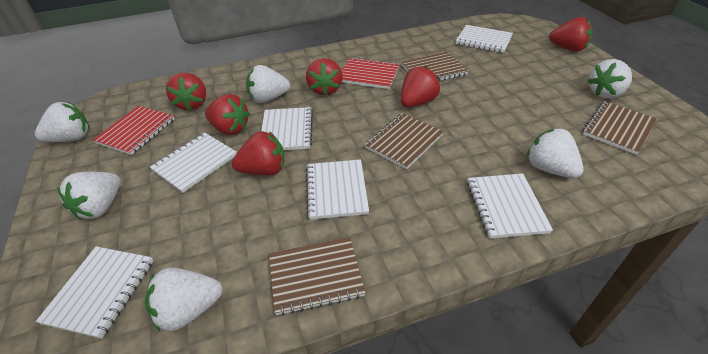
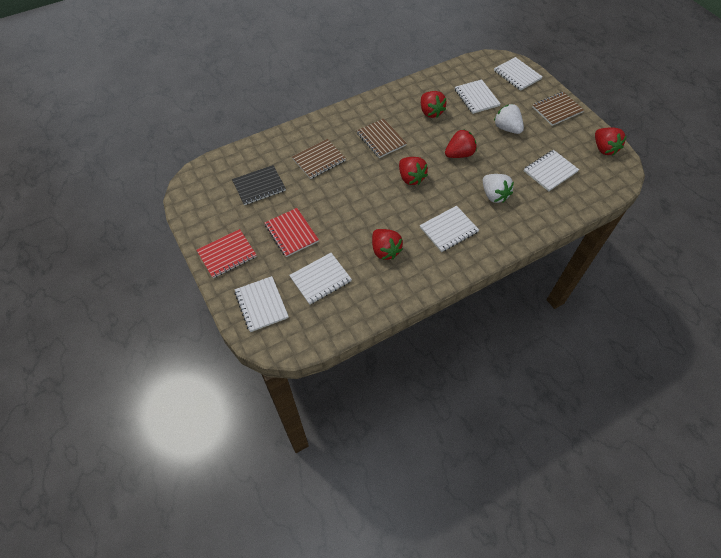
black notebook: 0 -> 1
brown notebook: 4 -> 3
red strawberry: 6 -> 5
white strawberry: 6 -> 2

